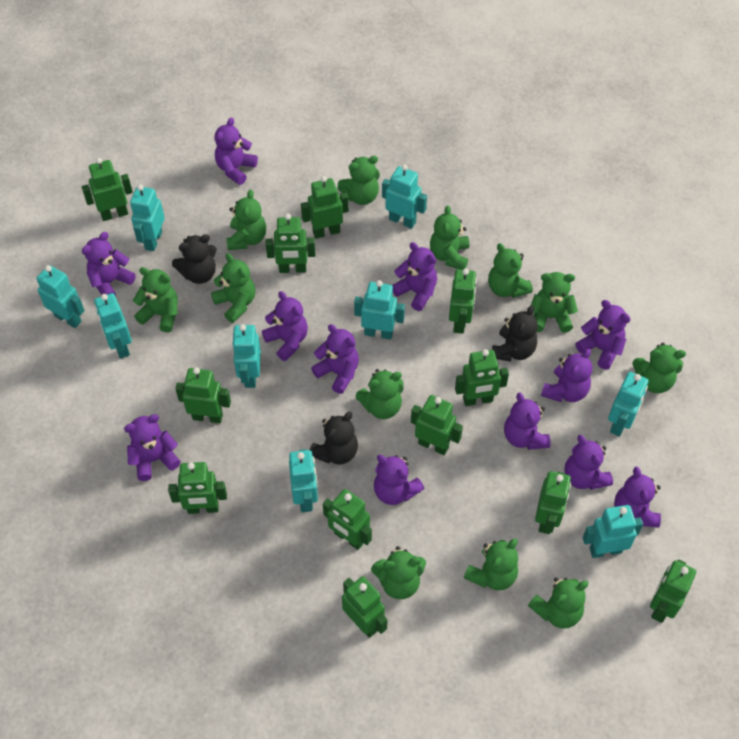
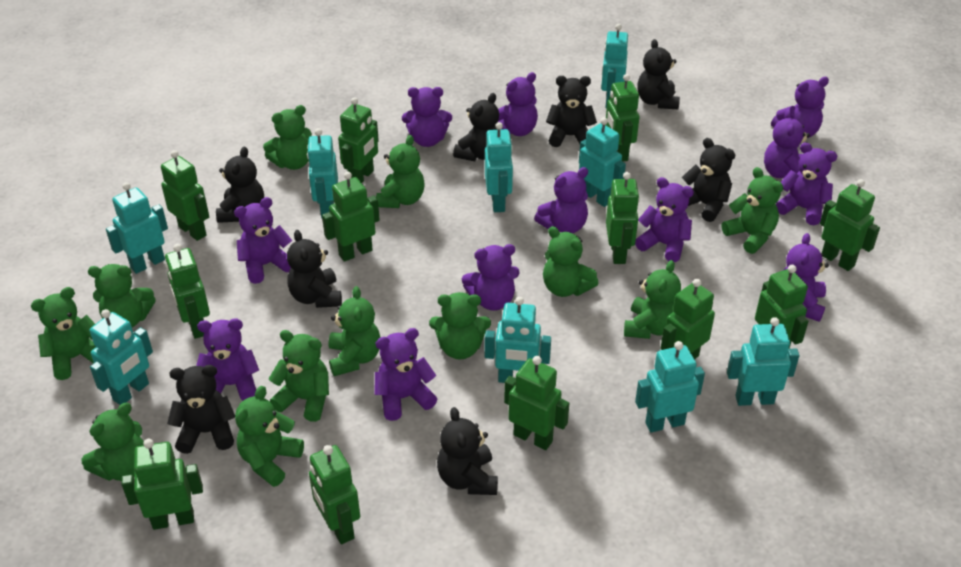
black teddy bear: 3 -> 8

